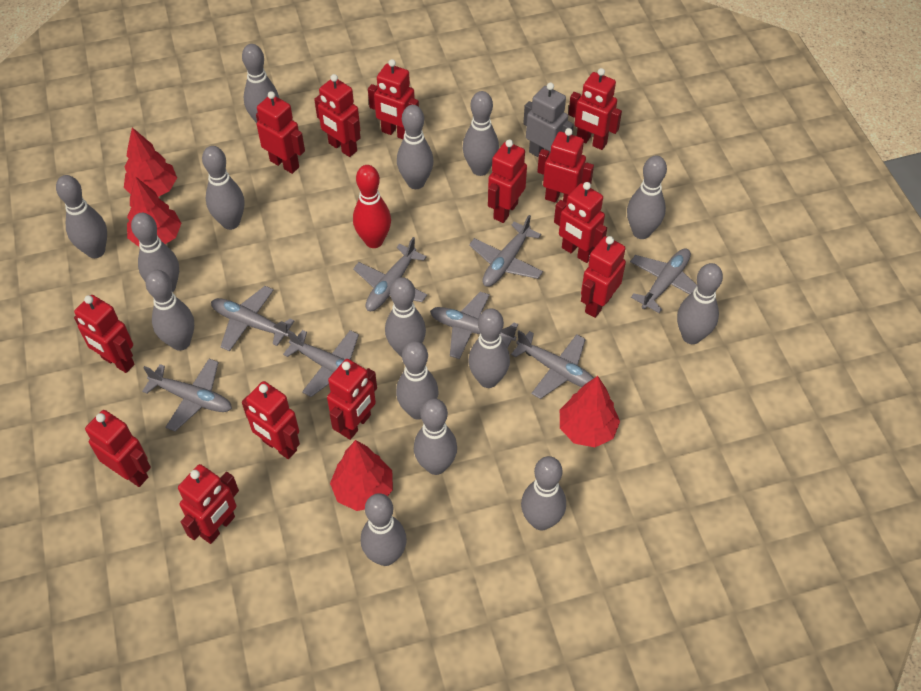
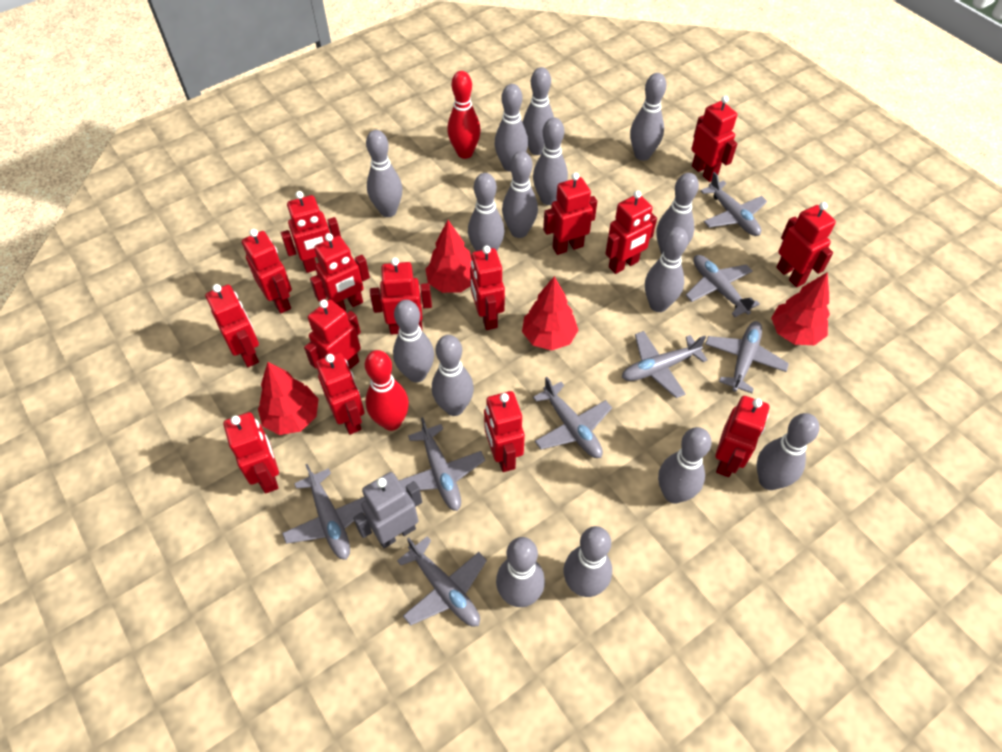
red bowling pin: 1 -> 2
red robot: 13 -> 15

